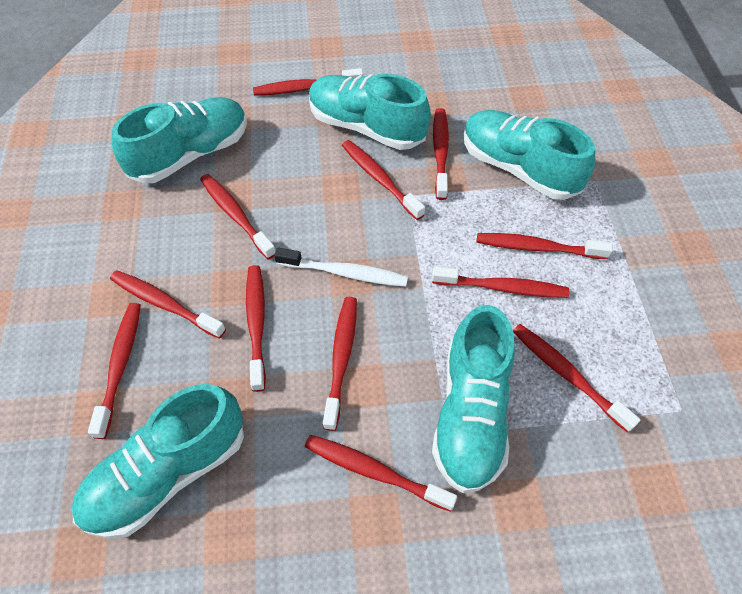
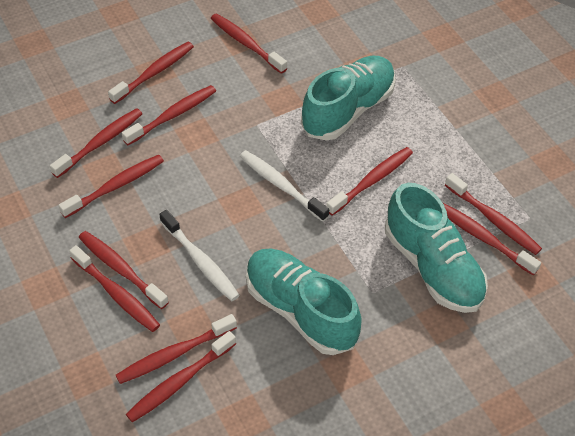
turquoise shoe: 5 -> 3
white toothbrush: 1 -> 2

